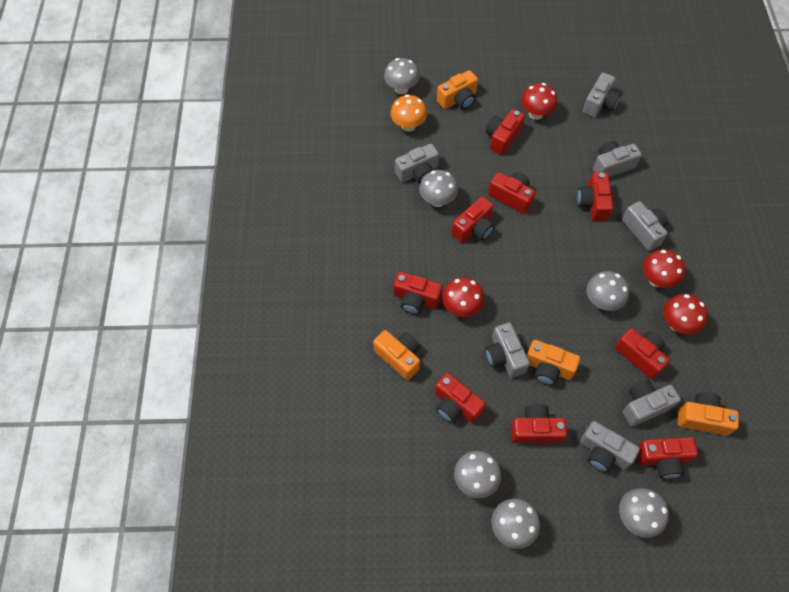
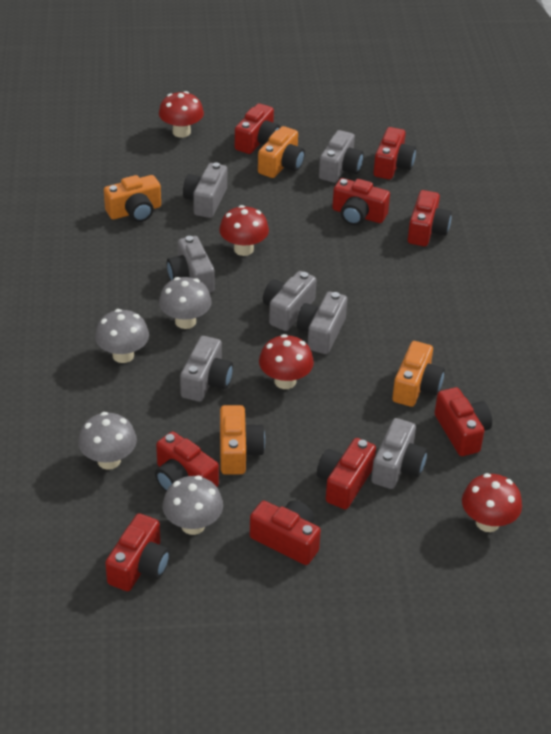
grey mushroom: 6 -> 4
orange mushroom: 1 -> 0

